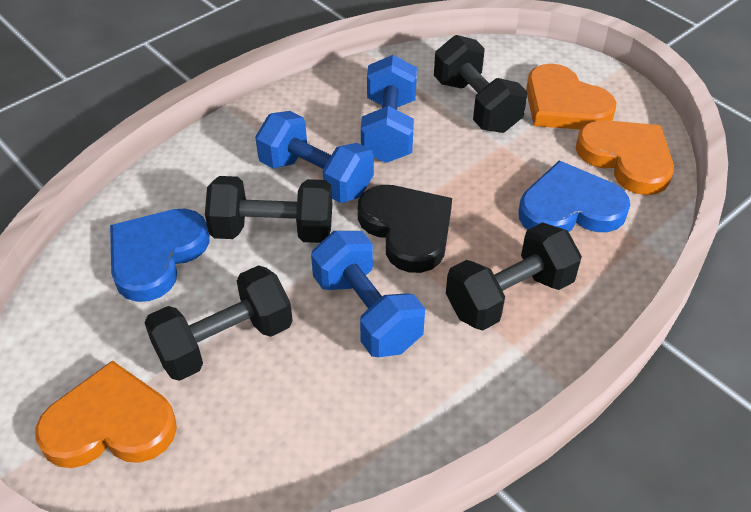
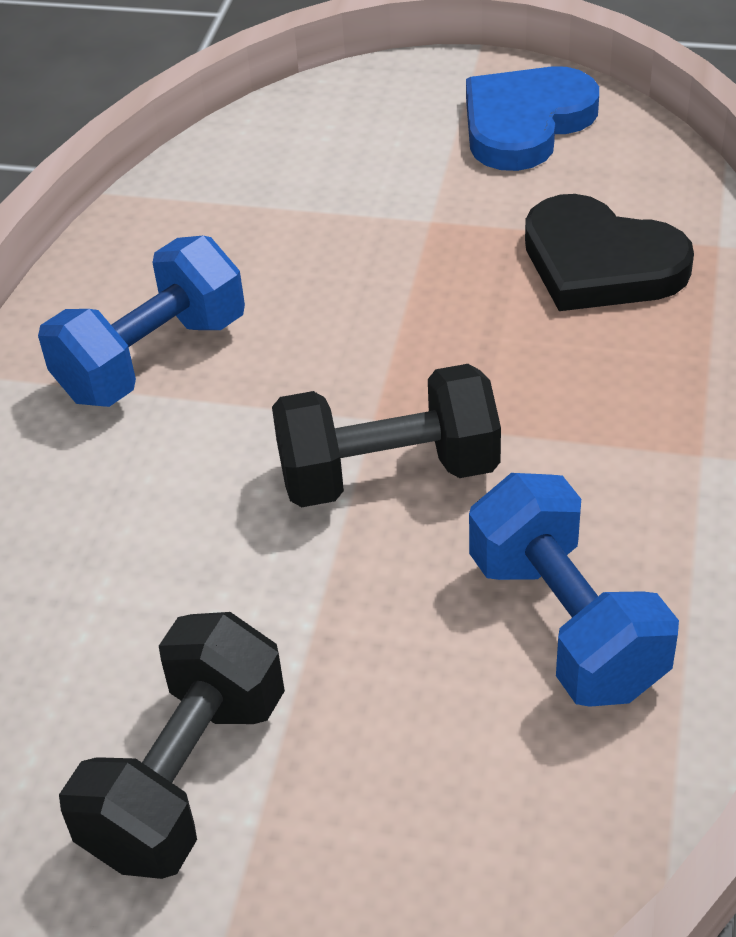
black dumbbell: 4 -> 2
blue dumbbell: 3 -> 2
blue heart: 2 -> 1
orange heart: 3 -> 0

